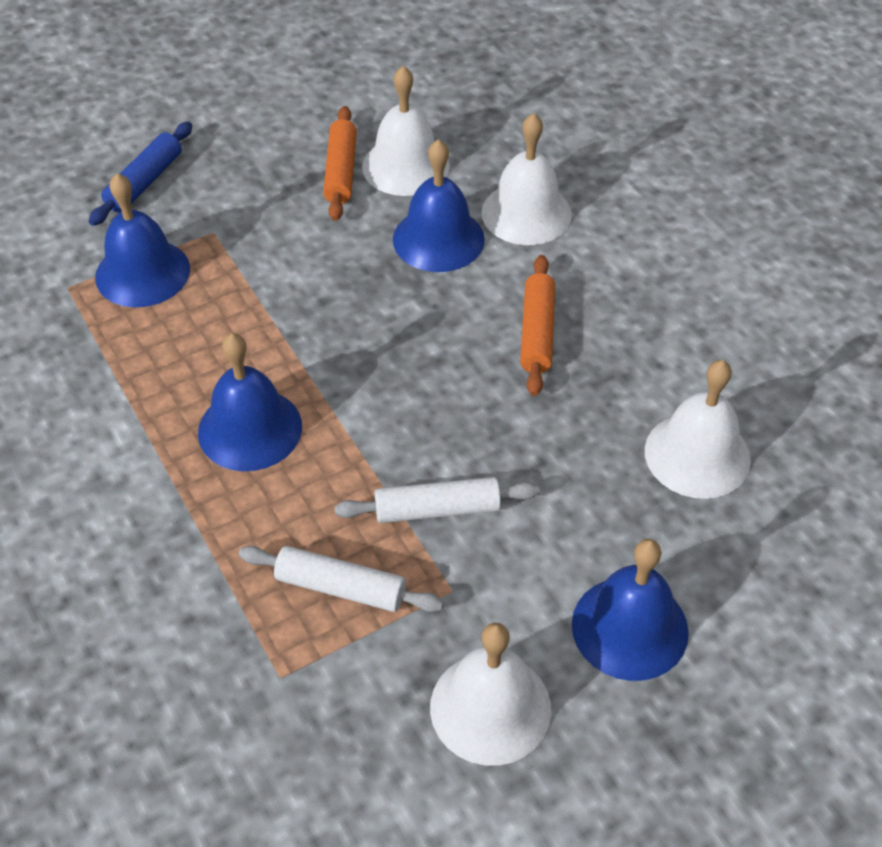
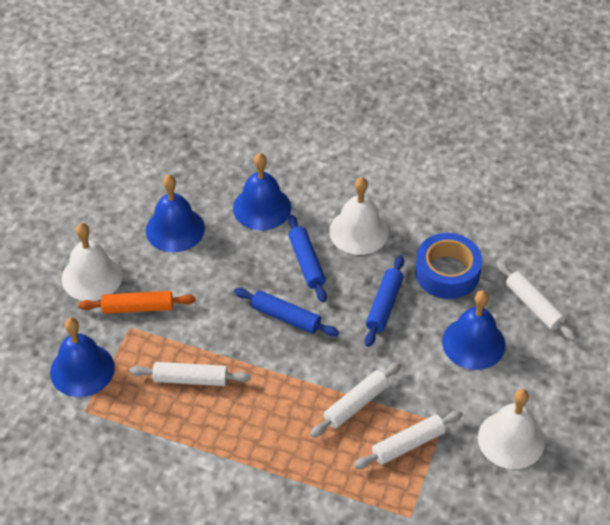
blue rolling pin: 1 -> 3
blue tape: 0 -> 1
orange rolling pin: 2 -> 1
white bell: 4 -> 3
white rolling pin: 2 -> 4

